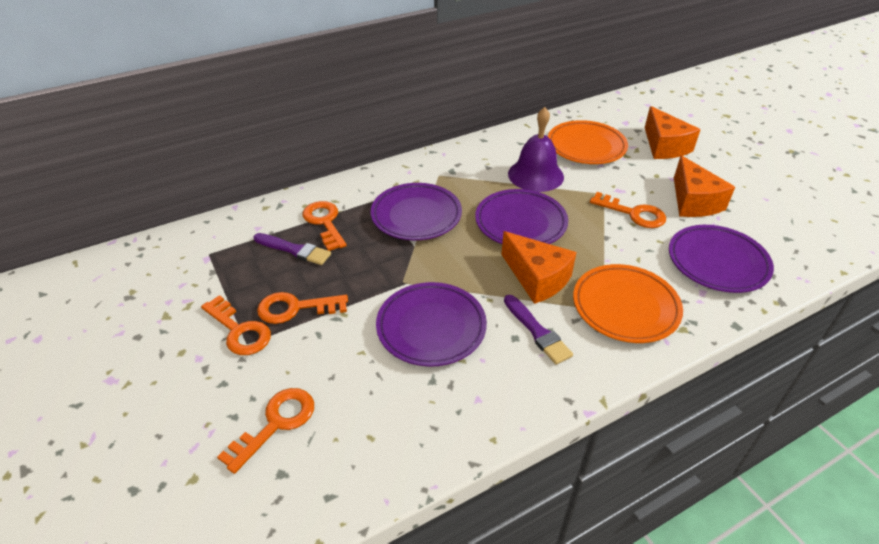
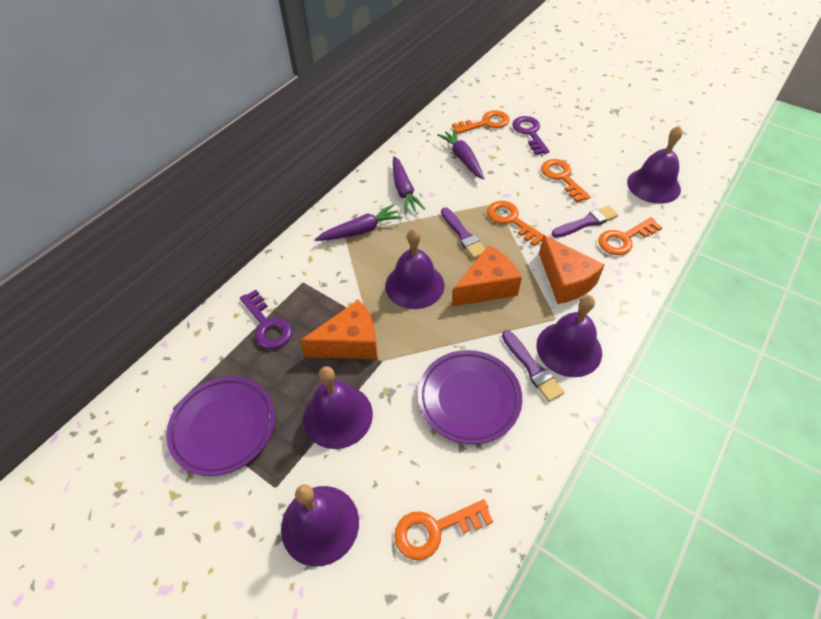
orange plate: 2 -> 0
purple bell: 1 -> 5
purple brush: 2 -> 3
purple carrot: 0 -> 3
purple key: 0 -> 2
purple plate: 4 -> 2

